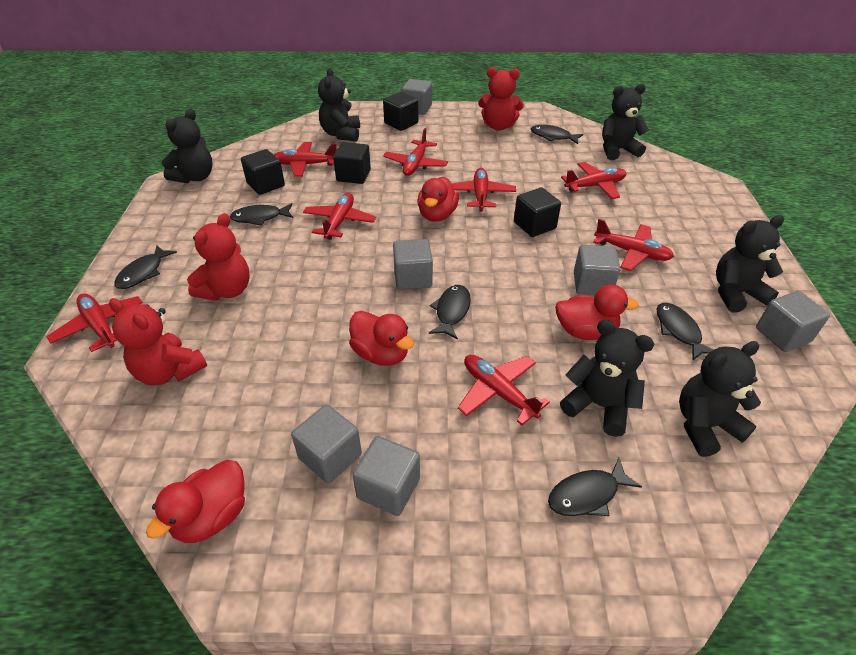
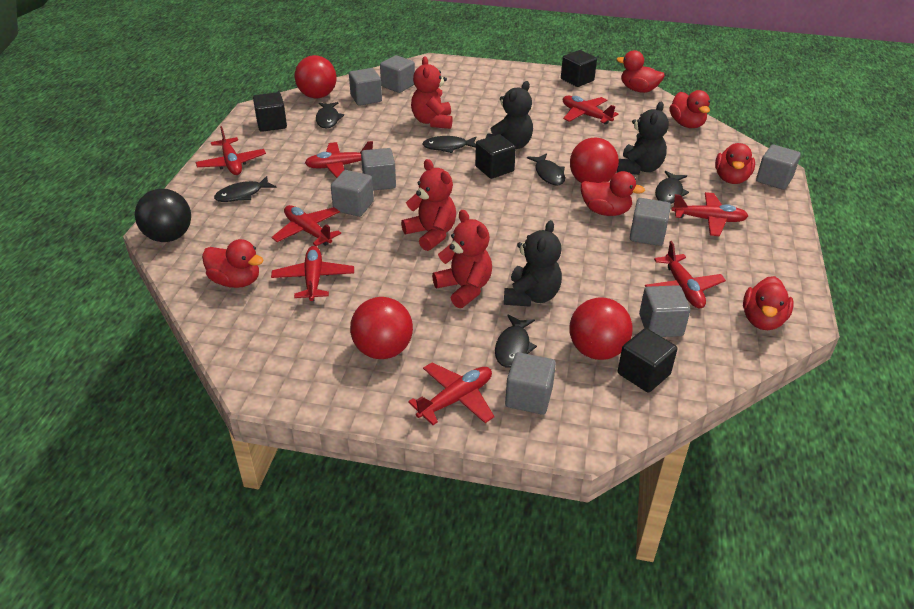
black ball: 0 -> 1
black teddy bear: 6 -> 3
grey cube: 6 -> 8
red ball: 0 -> 4
red duck: 4 -> 6

